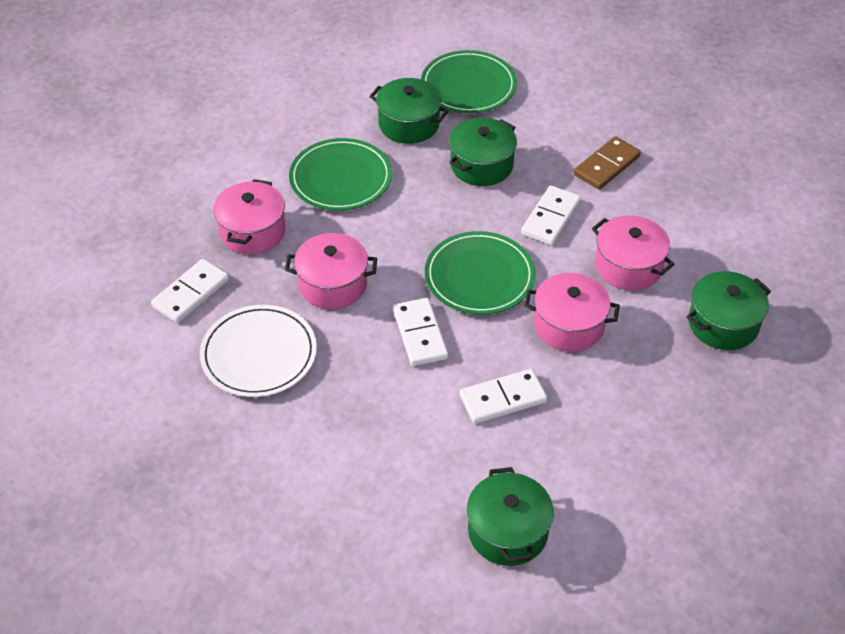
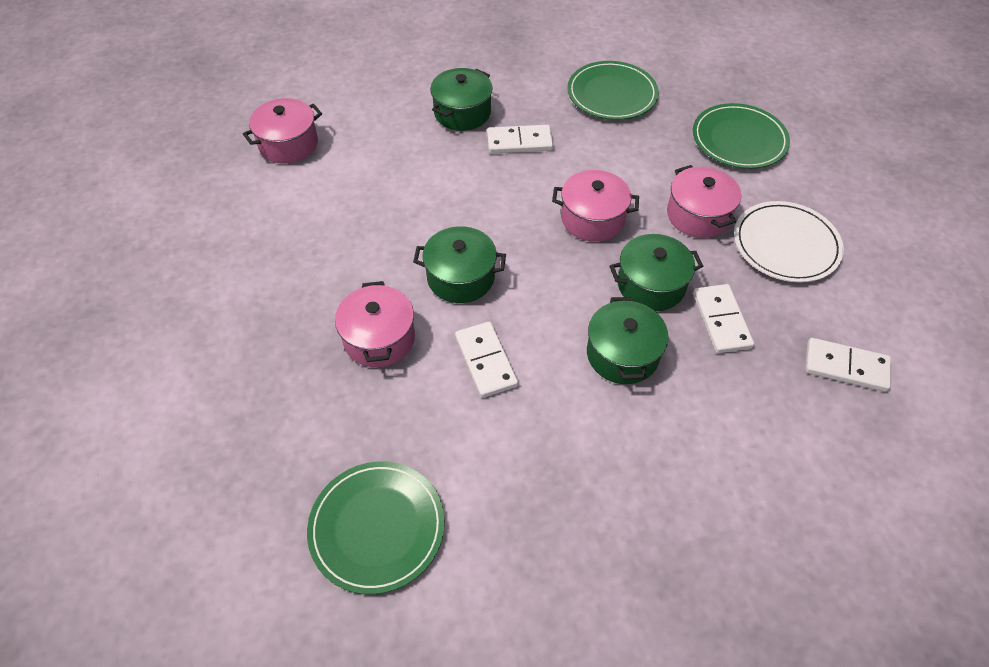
brown domino: 1 -> 0

